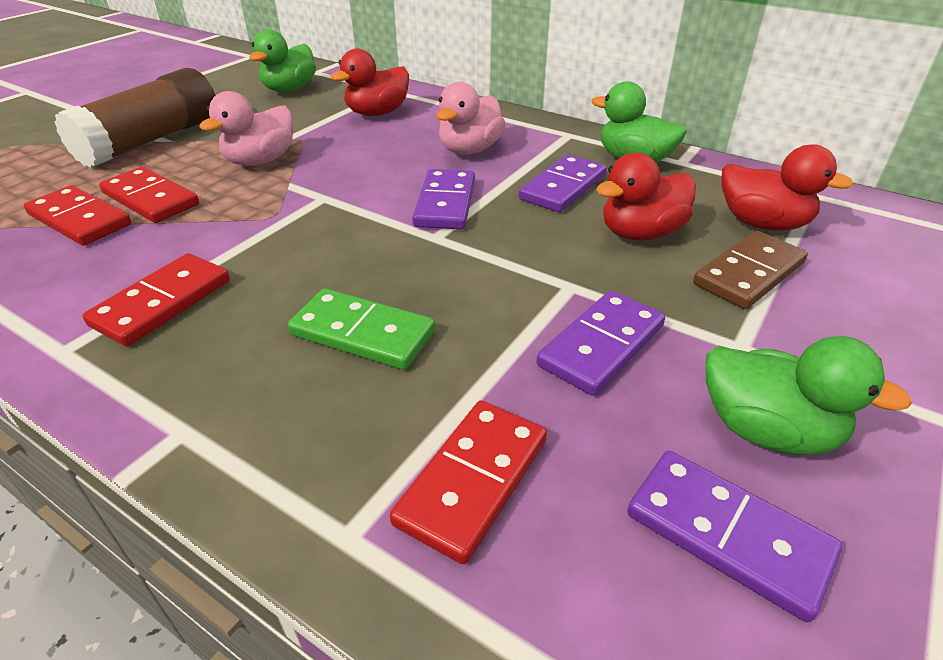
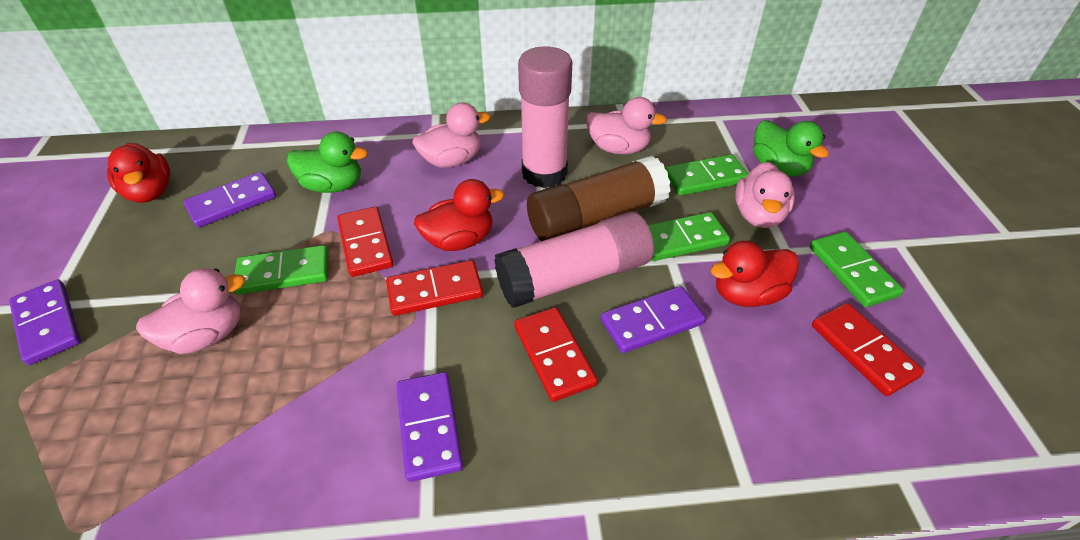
brown domino: 1 -> 0
green domino: 1 -> 4
green duck: 3 -> 2
pink duck: 2 -> 4
pink glue stick: 0 -> 2

